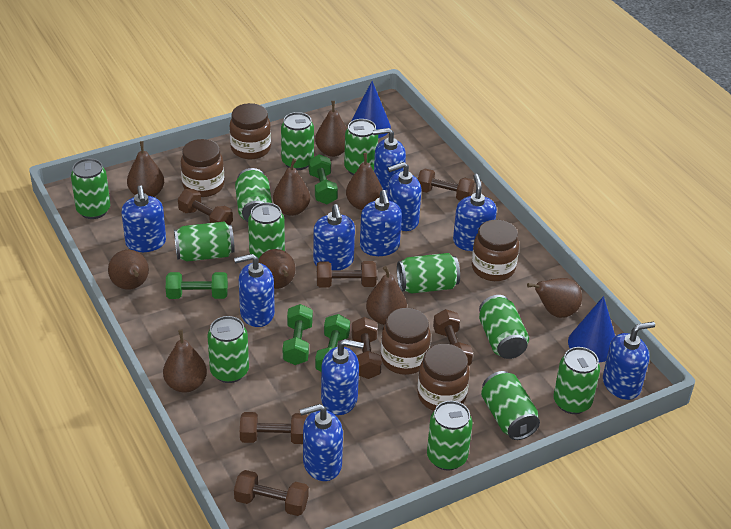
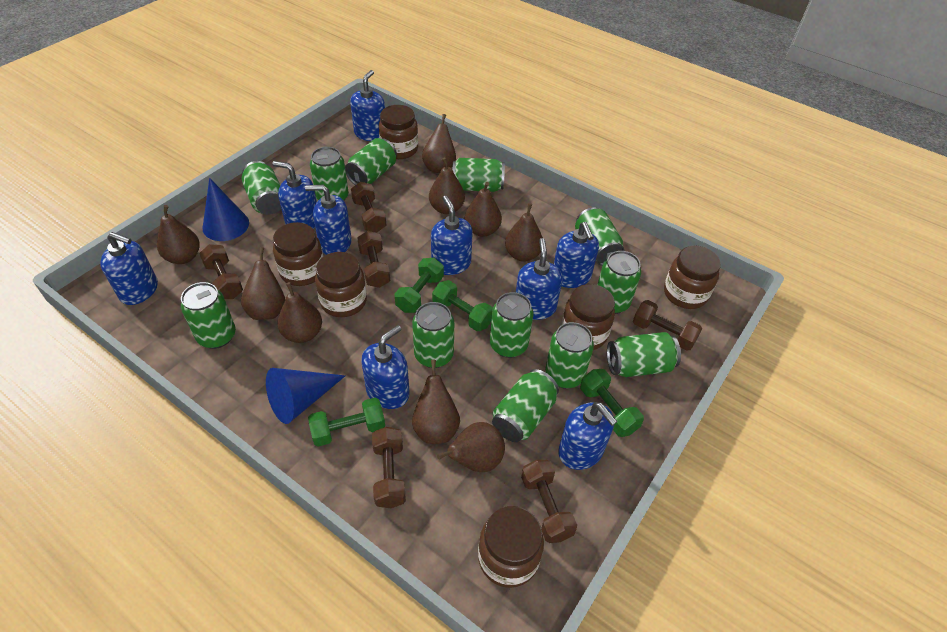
blue soap dispenser: 10 -> 9
brown dumbbell: 7 -> 6
brown jar: 5 -> 6

